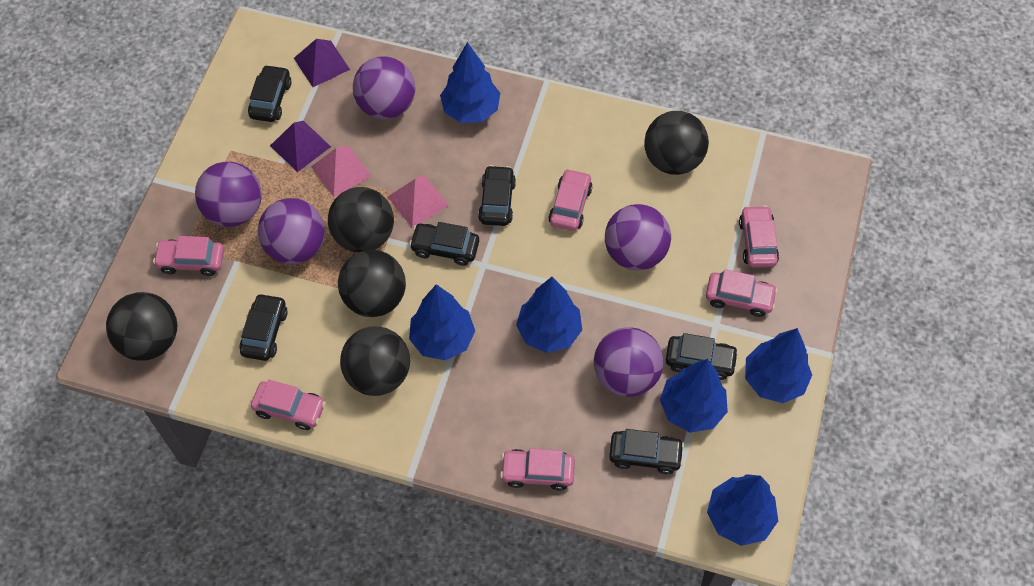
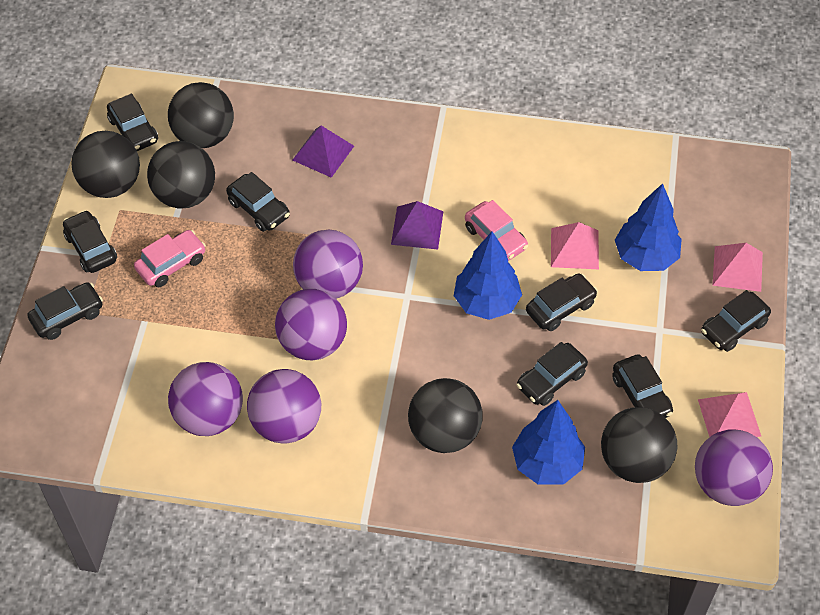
black car: 6 -> 8
blue tree: 6 -> 3
pink car: 6 -> 2
pink pyramid: 2 -> 3

